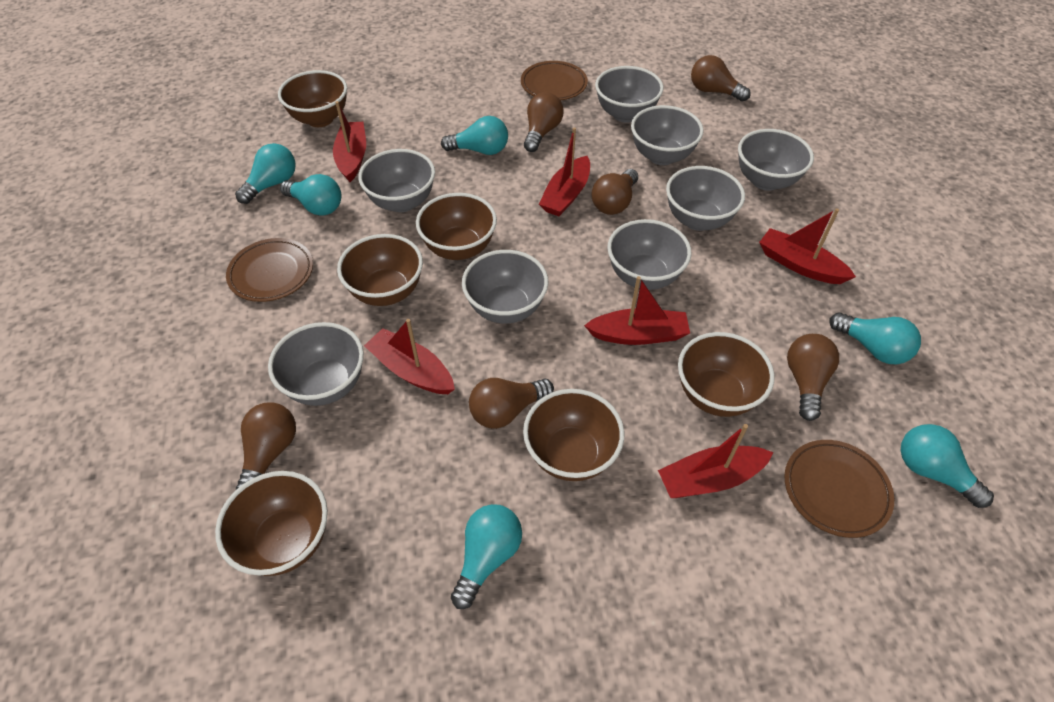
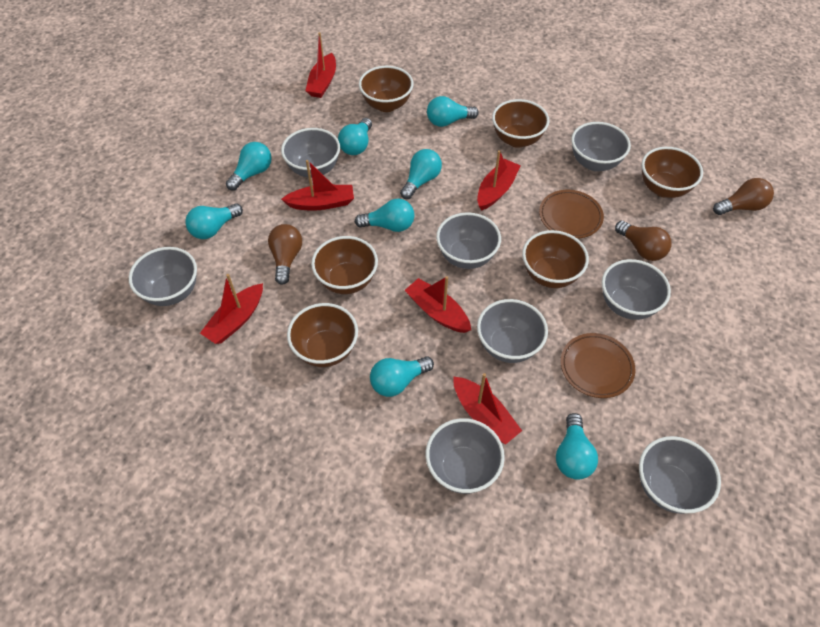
brown light bulb: 6 -> 3
brown plate: 3 -> 2
turquoise light bulb: 6 -> 8

